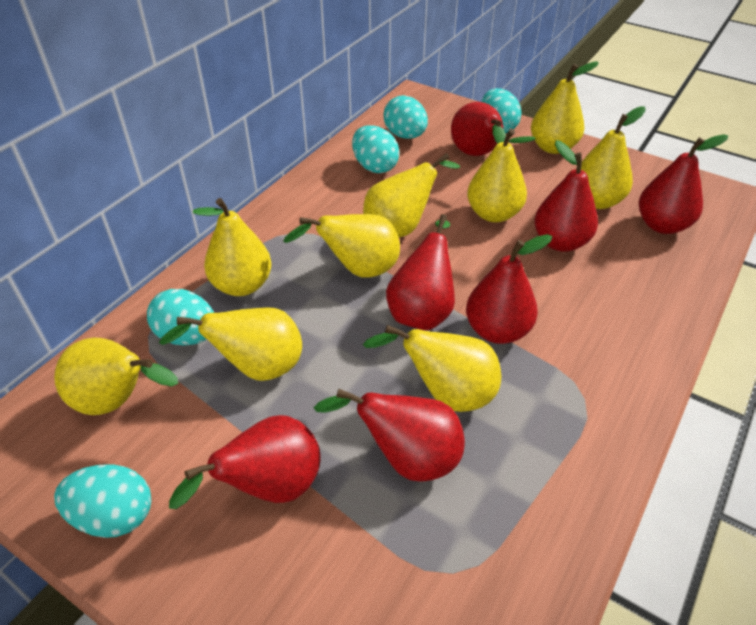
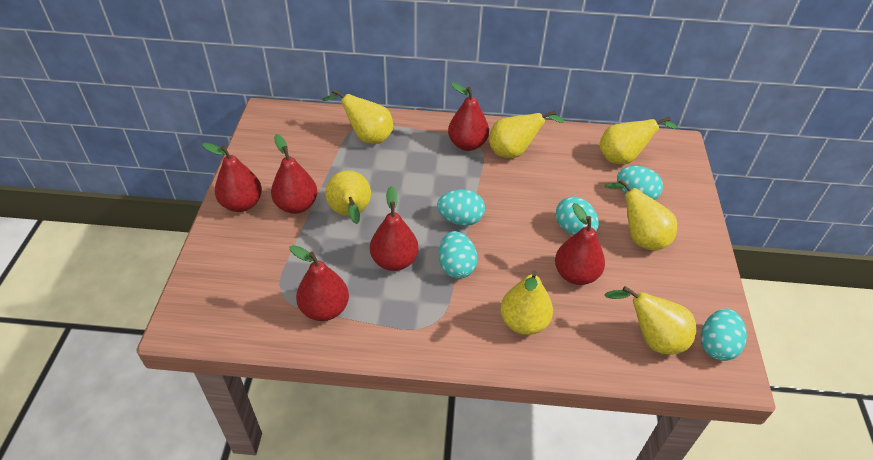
red pear: 7 -> 6
yellow pear: 9 -> 7

